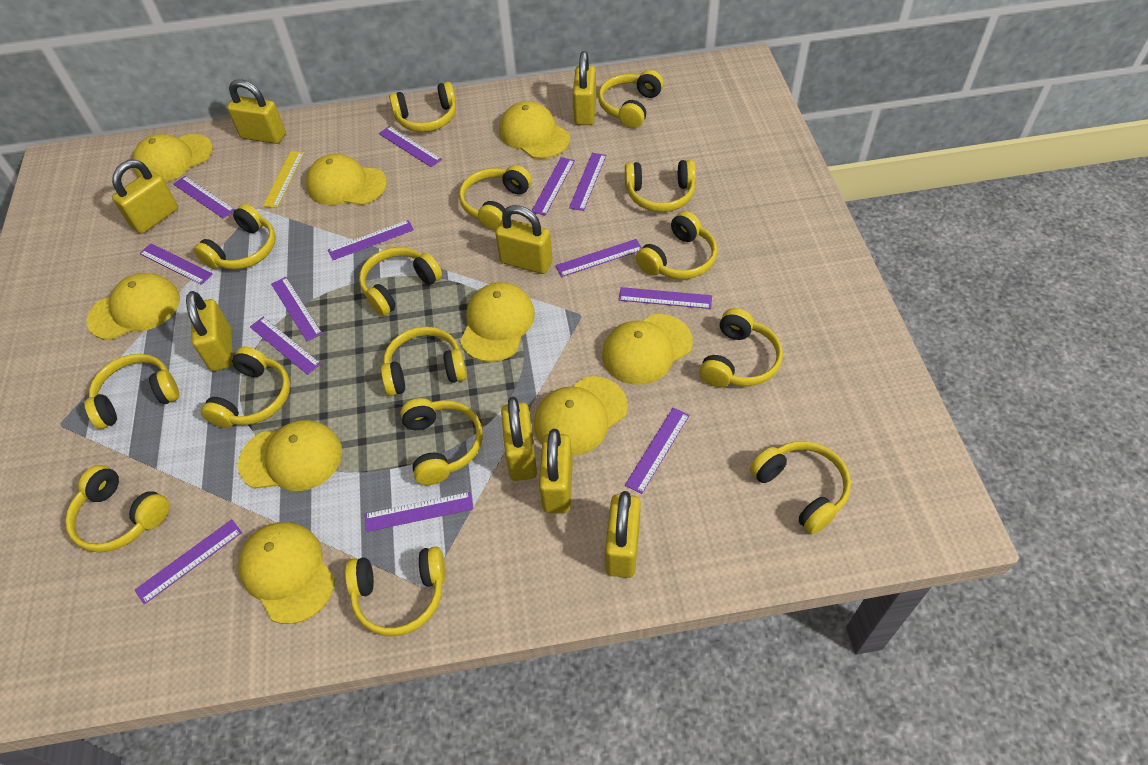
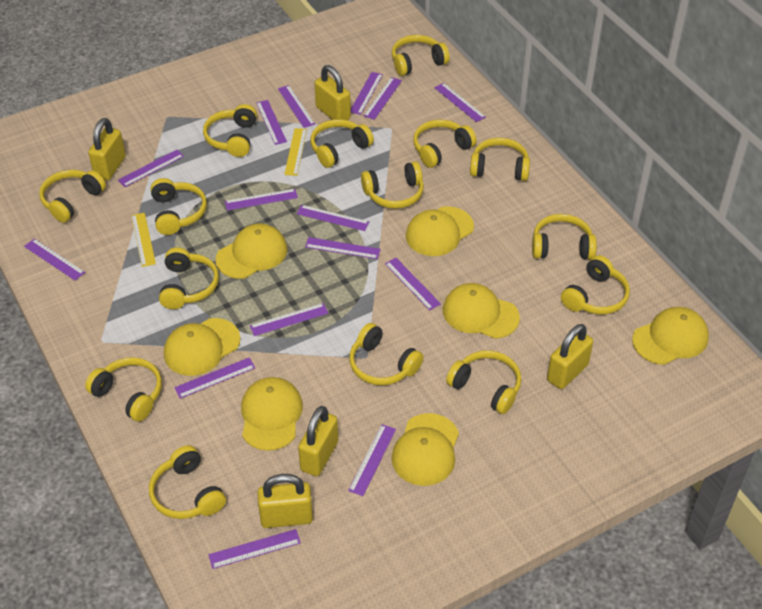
purple ruler: 13 -> 15
yellow cap: 9 -> 7
yellow padlock: 8 -> 5
yellow ruler: 1 -> 2

